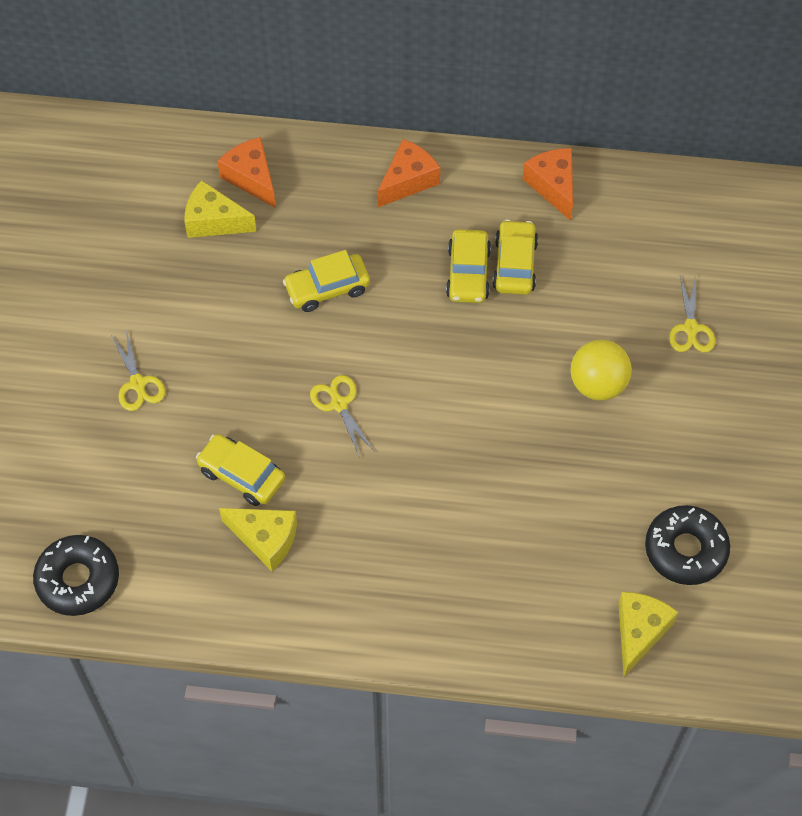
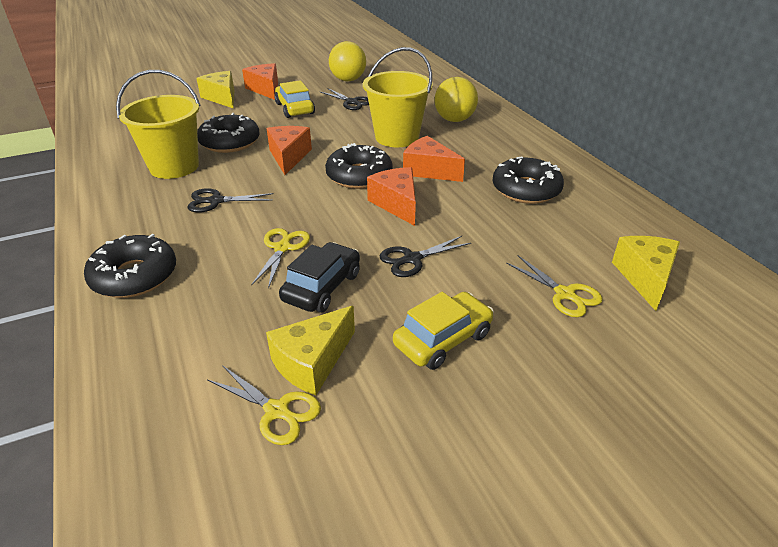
black car: 0 -> 1
black donut: 2 -> 4
black scissors: 0 -> 3
orange cheese: 3 -> 4
yellow ball: 1 -> 2
yellow bucket: 0 -> 2
yellow car: 4 -> 2

